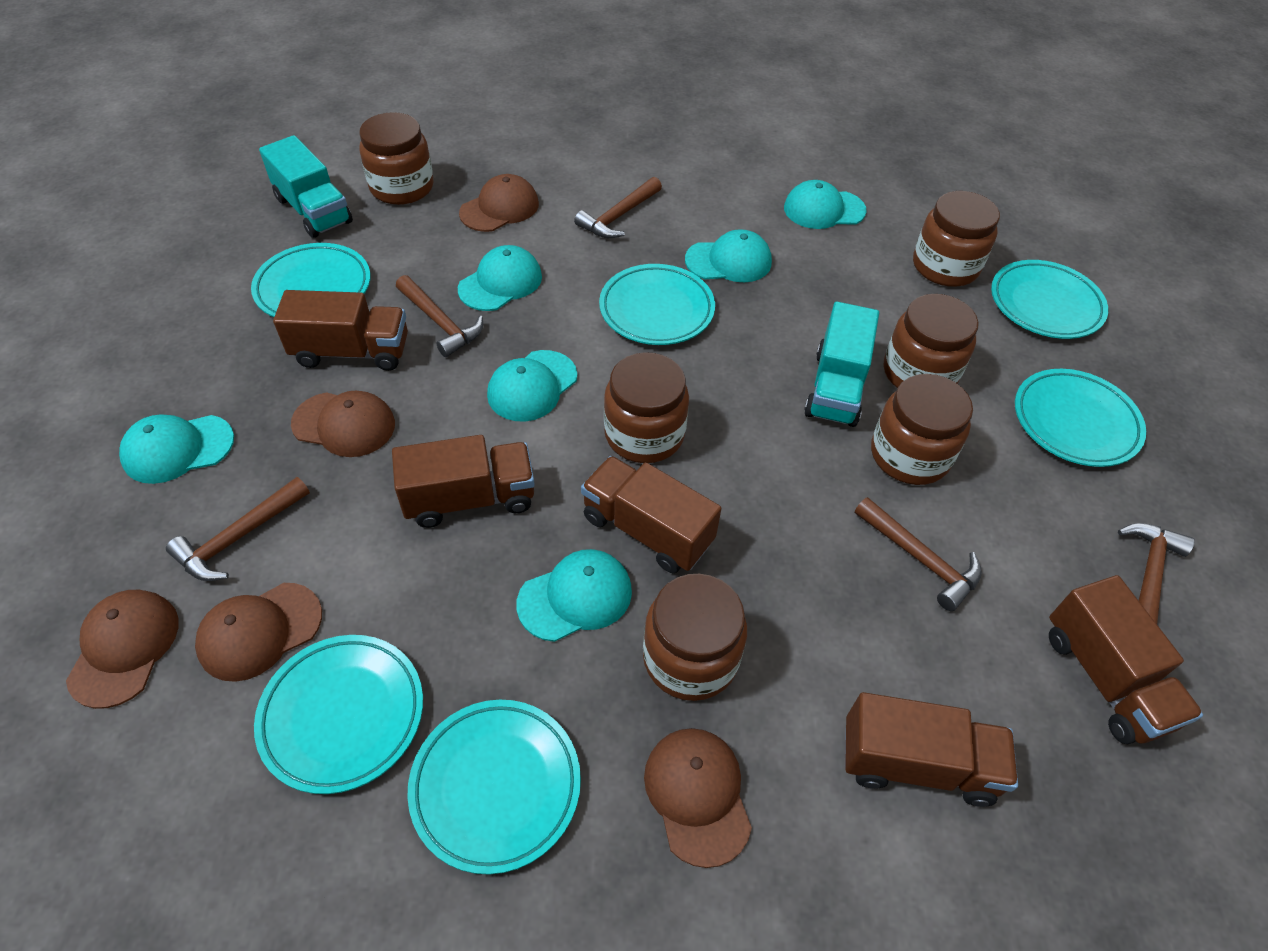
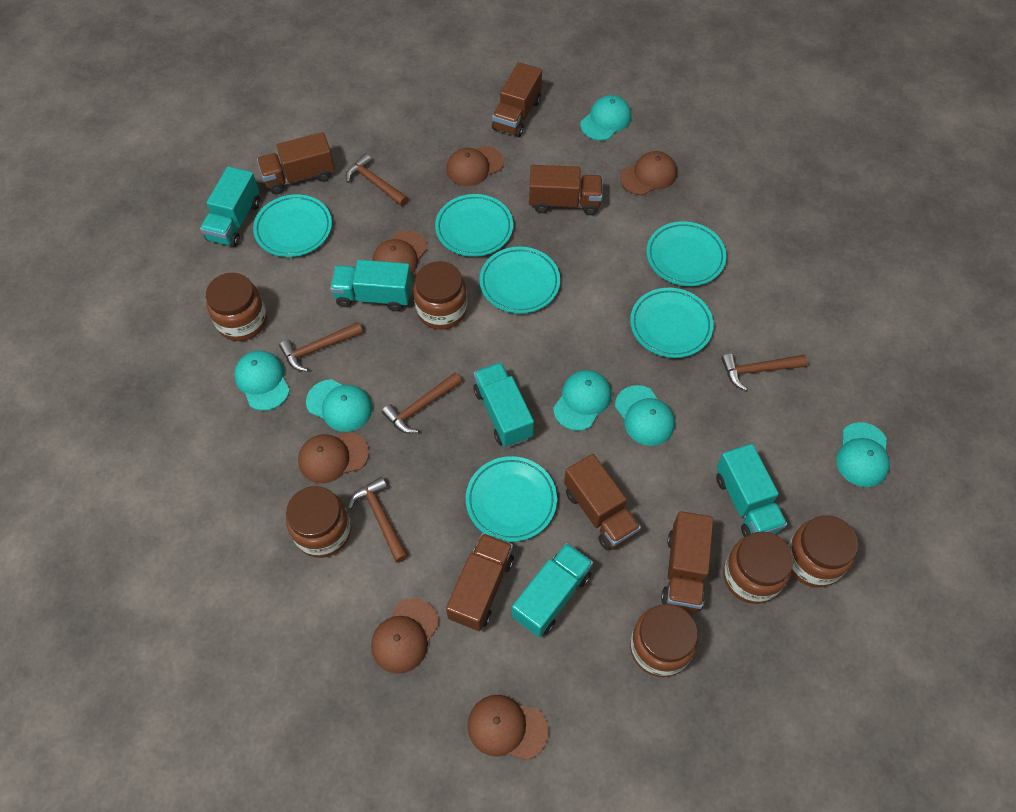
brown cap: 5 -> 6
brown truck: 5 -> 6
turquoise truck: 2 -> 5

